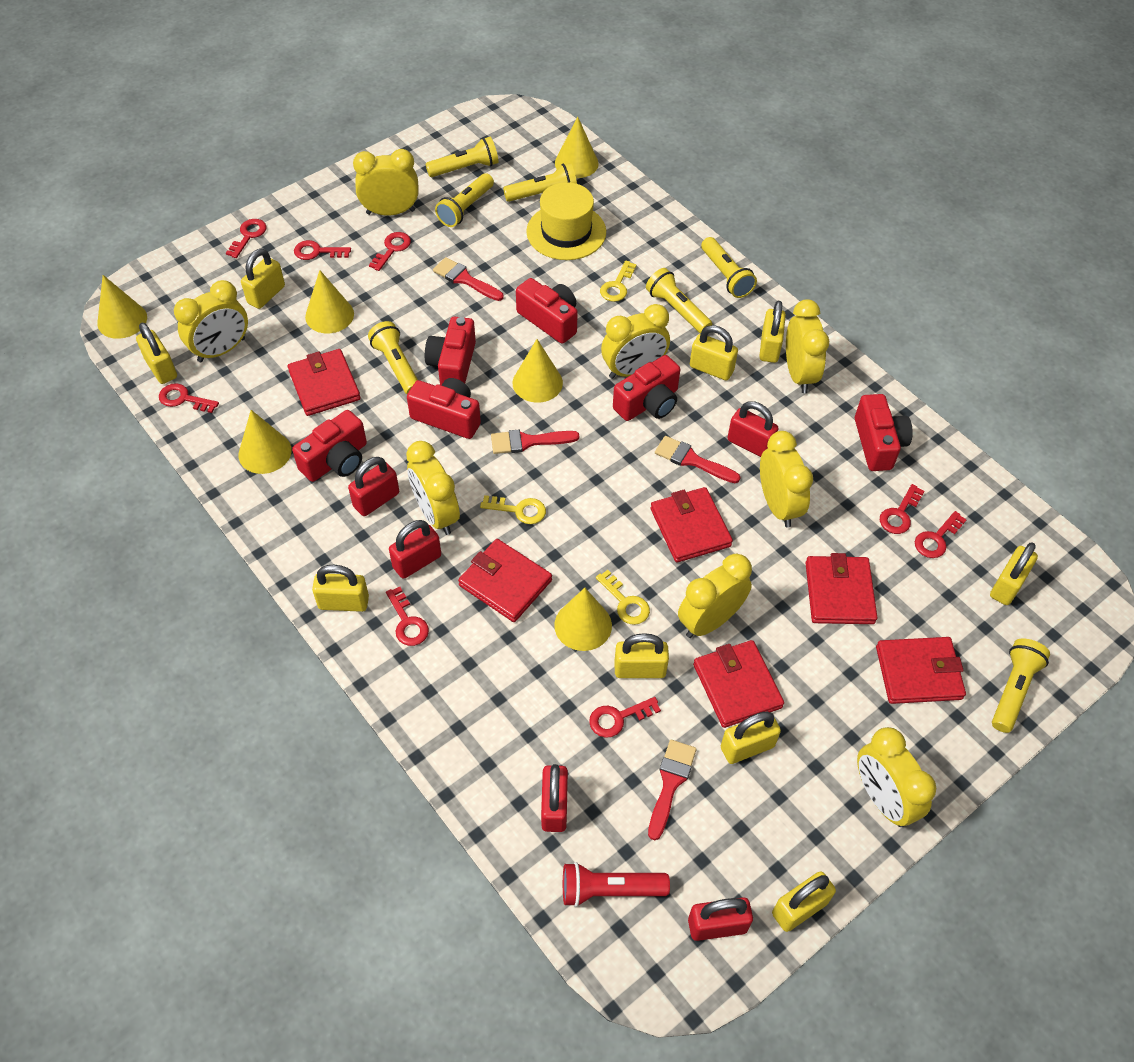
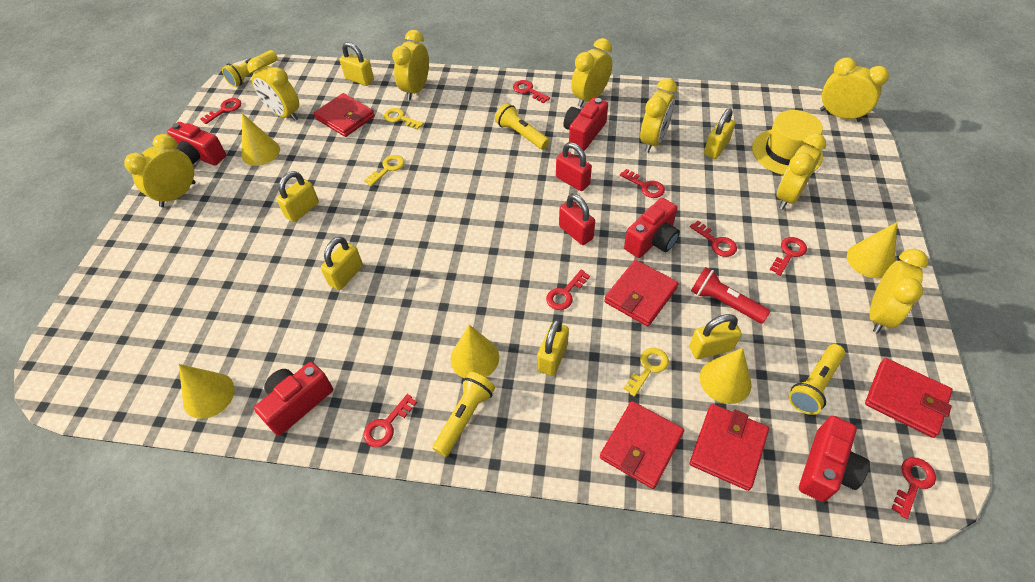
red brush: 4 -> 0
red camera: 6 -> 5
red padlock: 5 -> 2
red wallet: 6 -> 5
yellow cone: 6 -> 5
yellow flashlight: 7 -> 4
yellow padlock: 9 -> 6

